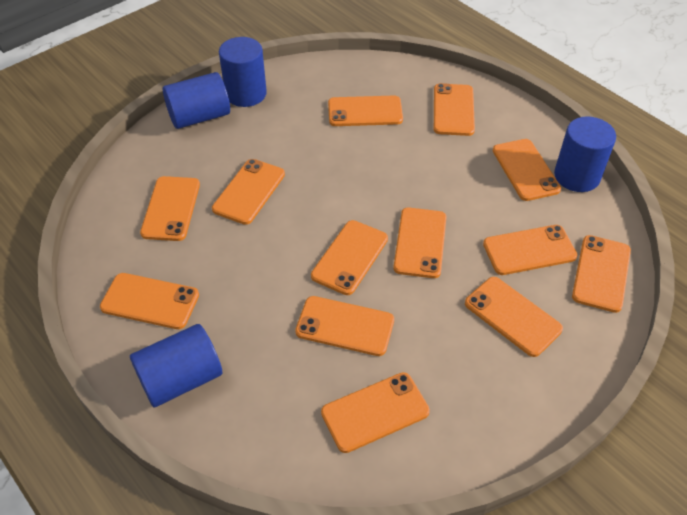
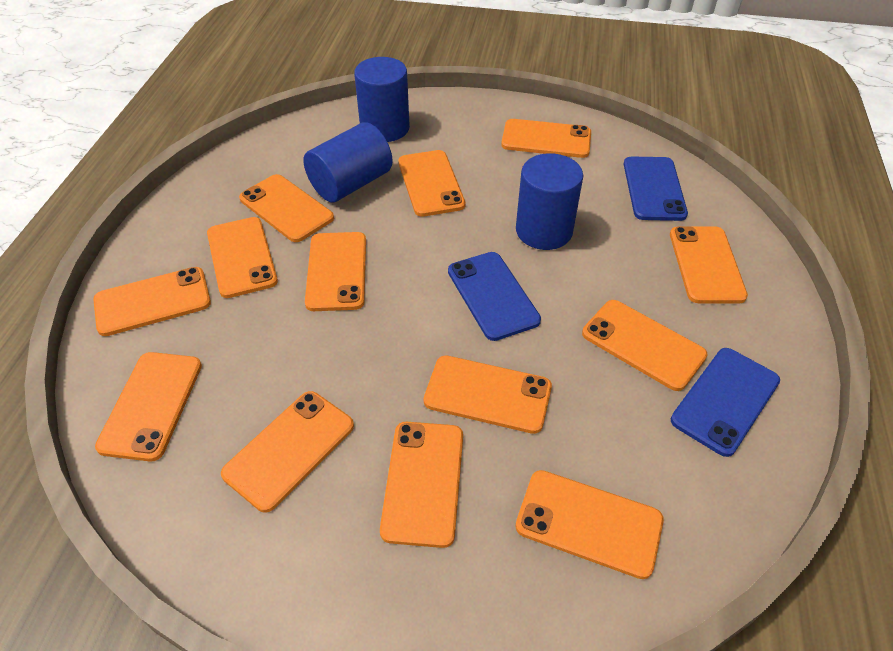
blue cylinder: 4 -> 3
blue phone: 0 -> 3

